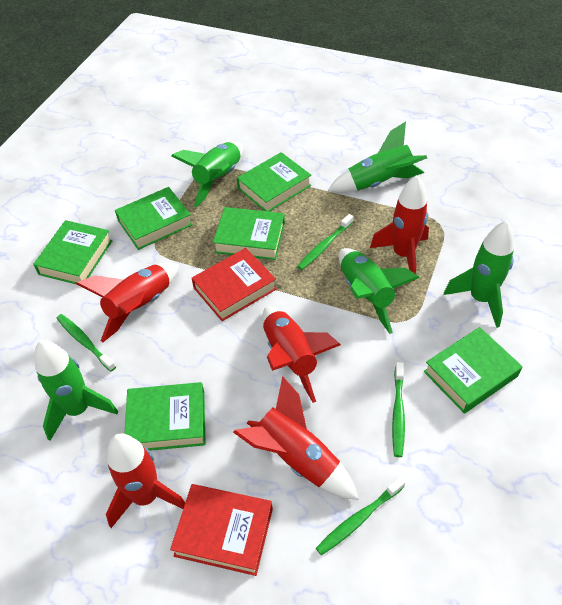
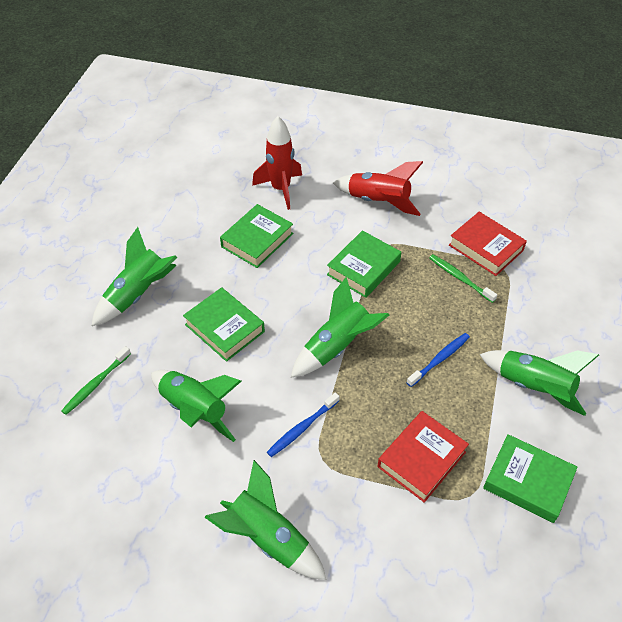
blue toothbrush: 0 -> 2
green book: 6 -> 4
green toothbrush: 4 -> 2
red rocket: 5 -> 2

